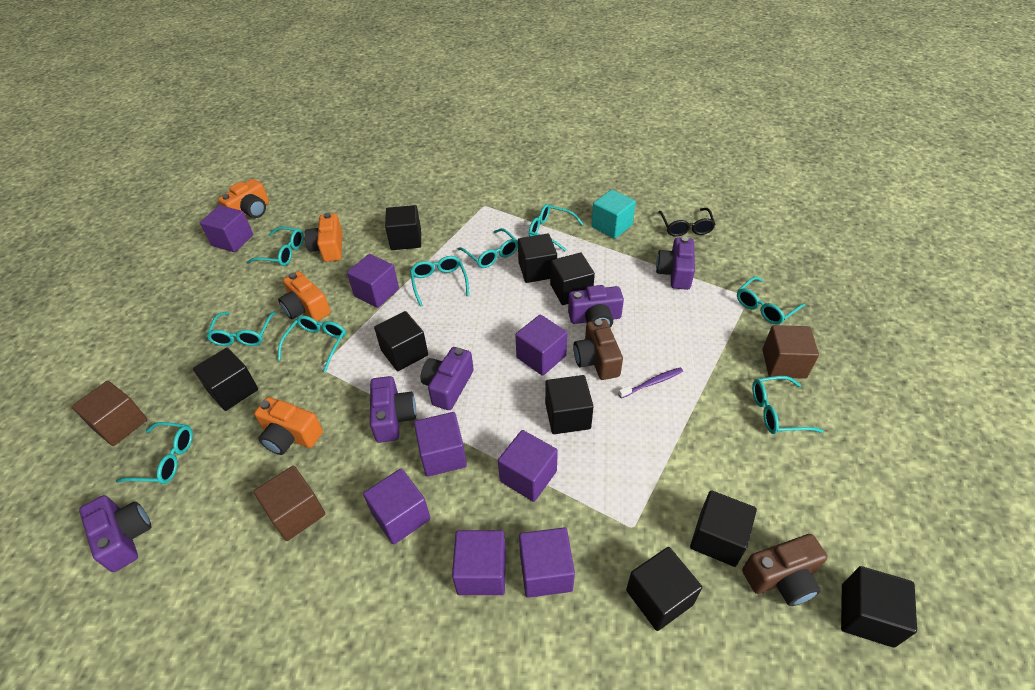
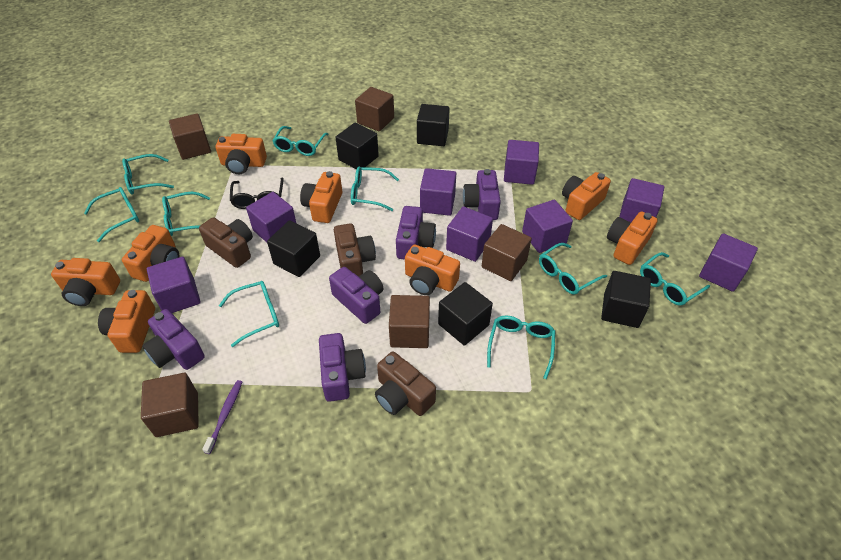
black cube: 9 -> 5
brown camera: 2 -> 3
brown cube: 3 -> 5
orange camera: 4 -> 8
turquoise cube: 1 -> 0

